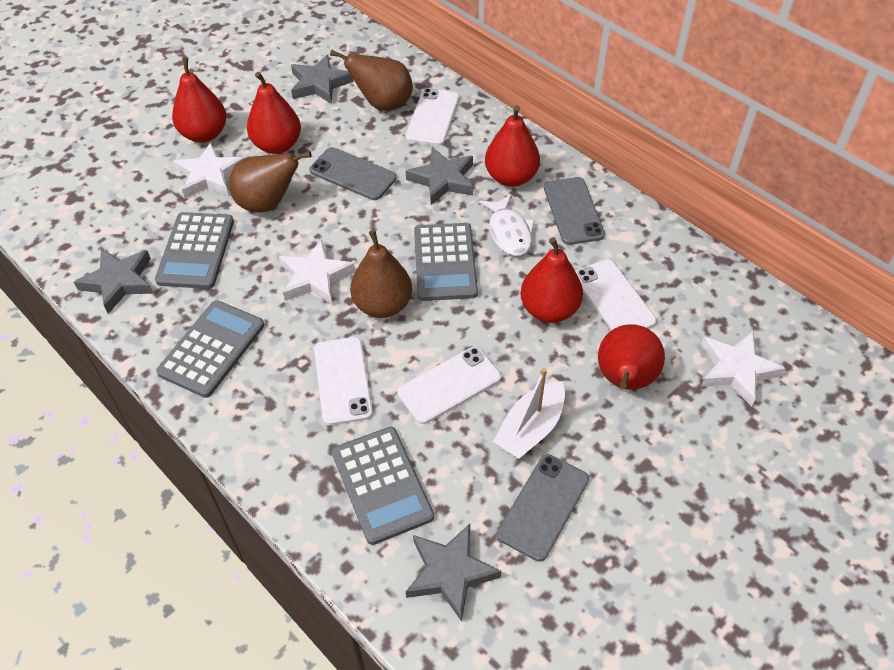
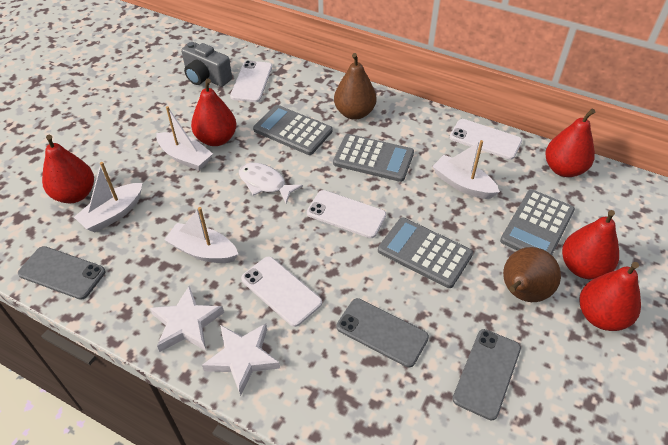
brown pear: 3 -> 2
grey camera: 0 -> 1
grey star: 4 -> 0
white boat: 1 -> 4
white star: 3 -> 2

